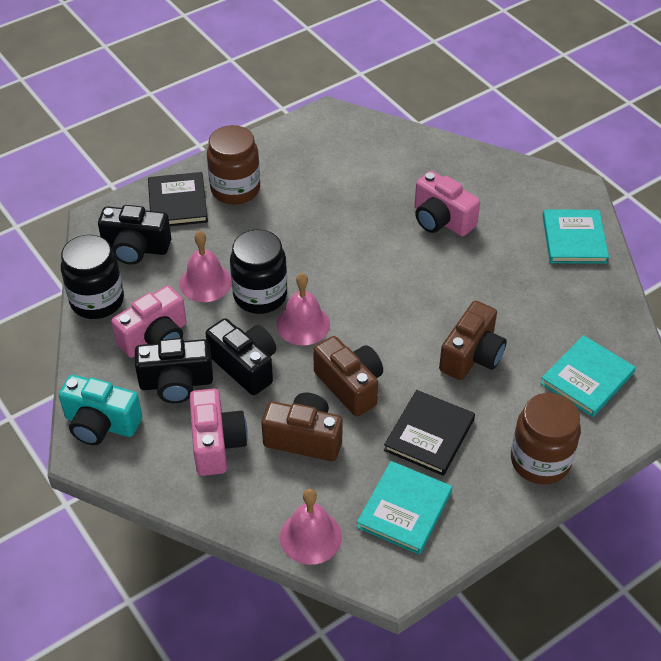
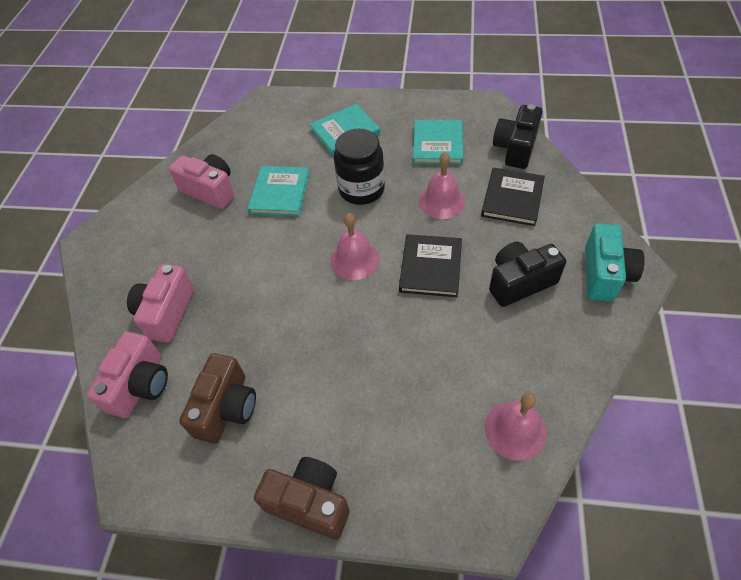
black camera: 3 -> 2
black jar: 2 -> 1
brown camera: 3 -> 2
brown jar: 2 -> 0

